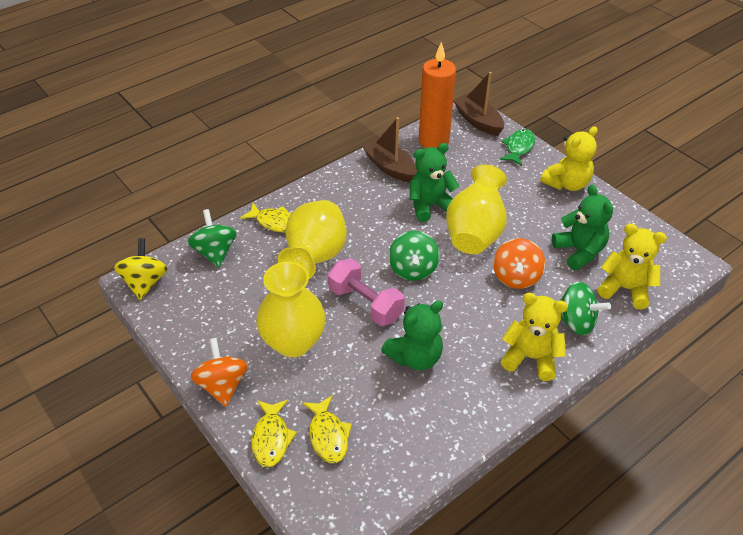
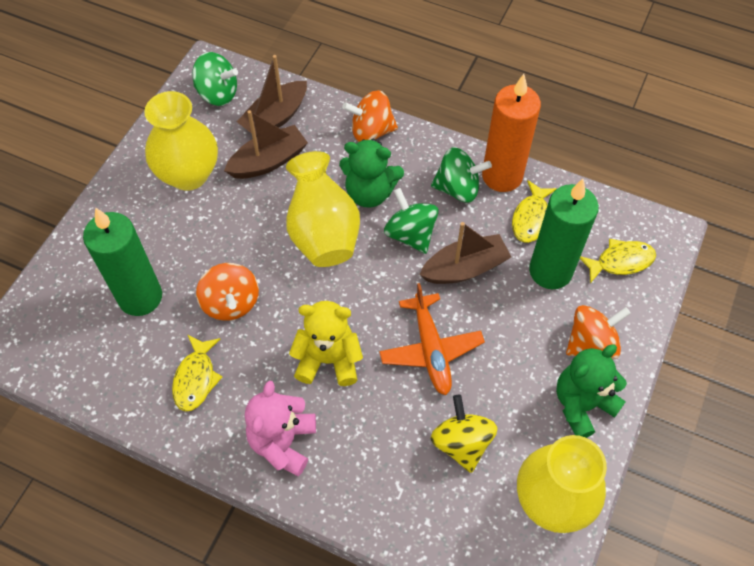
brown boat: 2 -> 3
green candle: 0 -> 2
green fish: 1 -> 0
green teddy bear: 3 -> 2
orange plane: 0 -> 1
orange spinning top: 2 -> 3
pink dumbbell: 1 -> 0
pink teddy bear: 0 -> 1
yellow teddy bear: 3 -> 1

